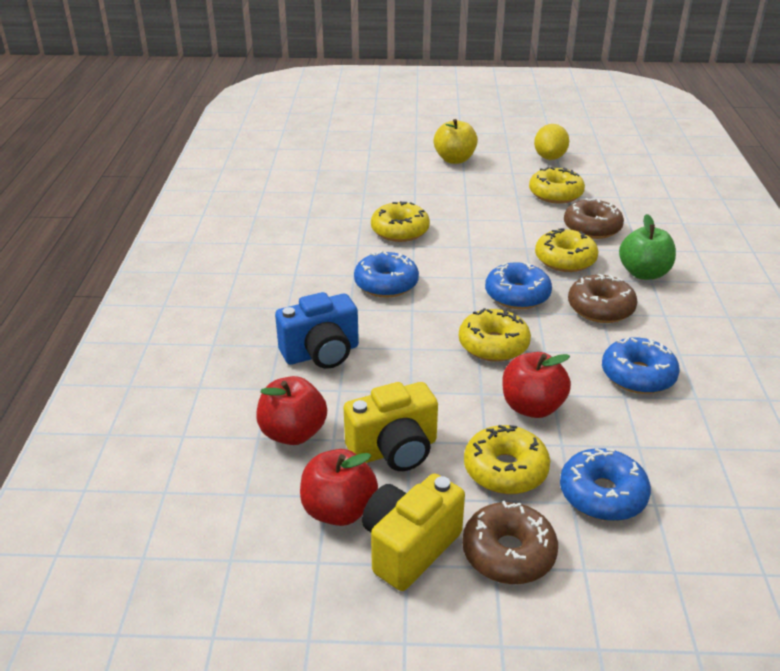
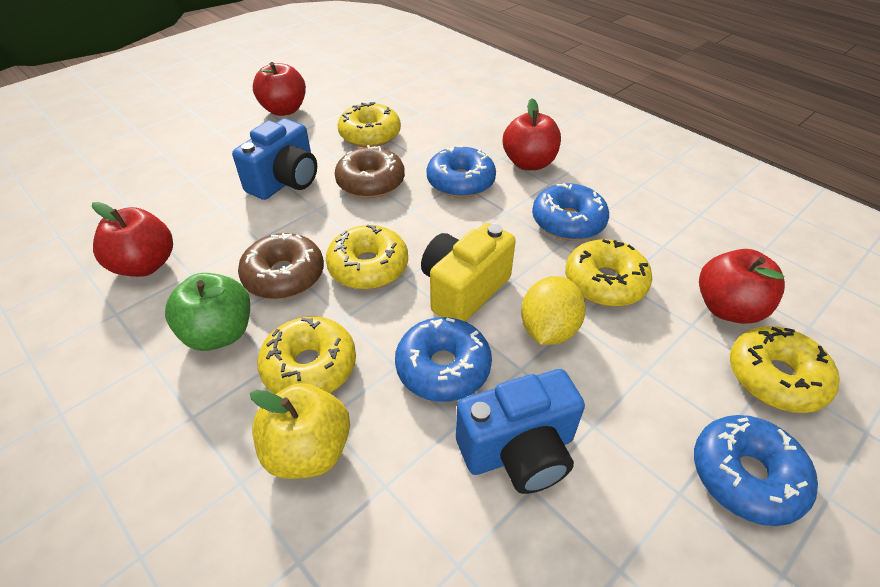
blue camera: 1 -> 2
brown donut: 3 -> 2
red apple: 3 -> 4
yellow camera: 2 -> 1

